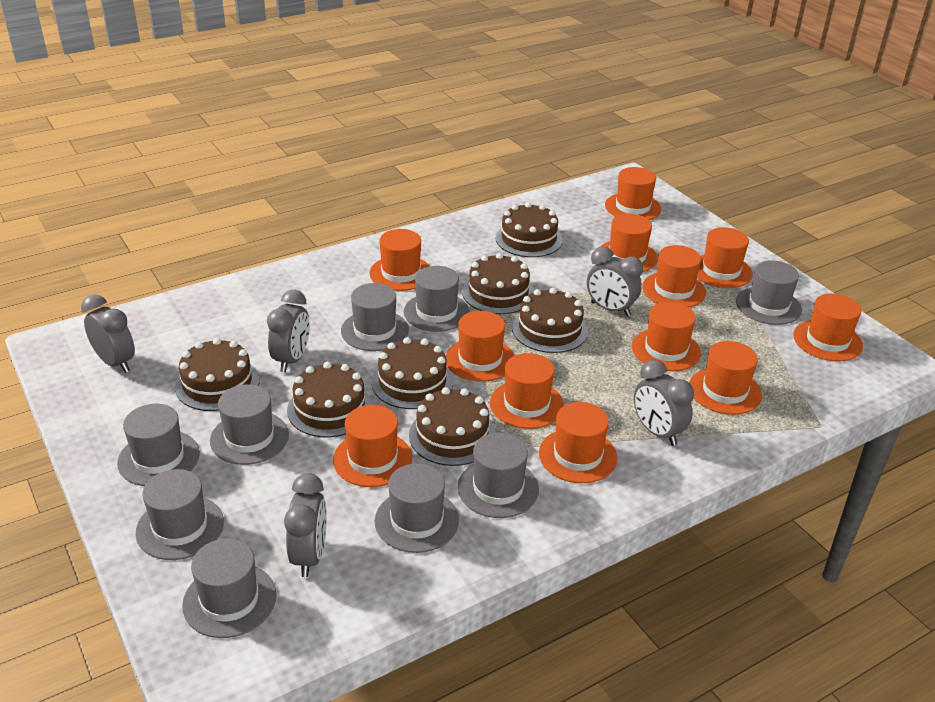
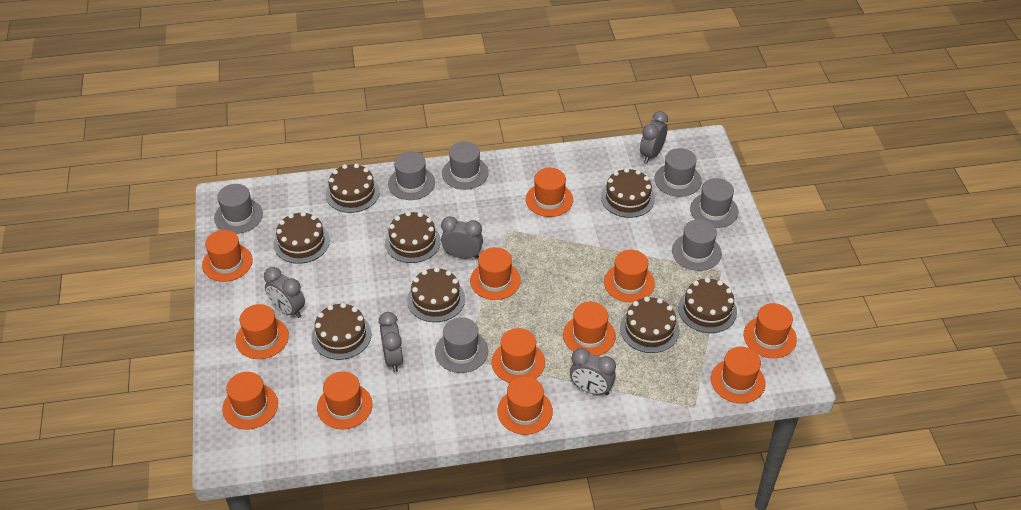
brown cake: 7 -> 8
grey hat: 9 -> 7

